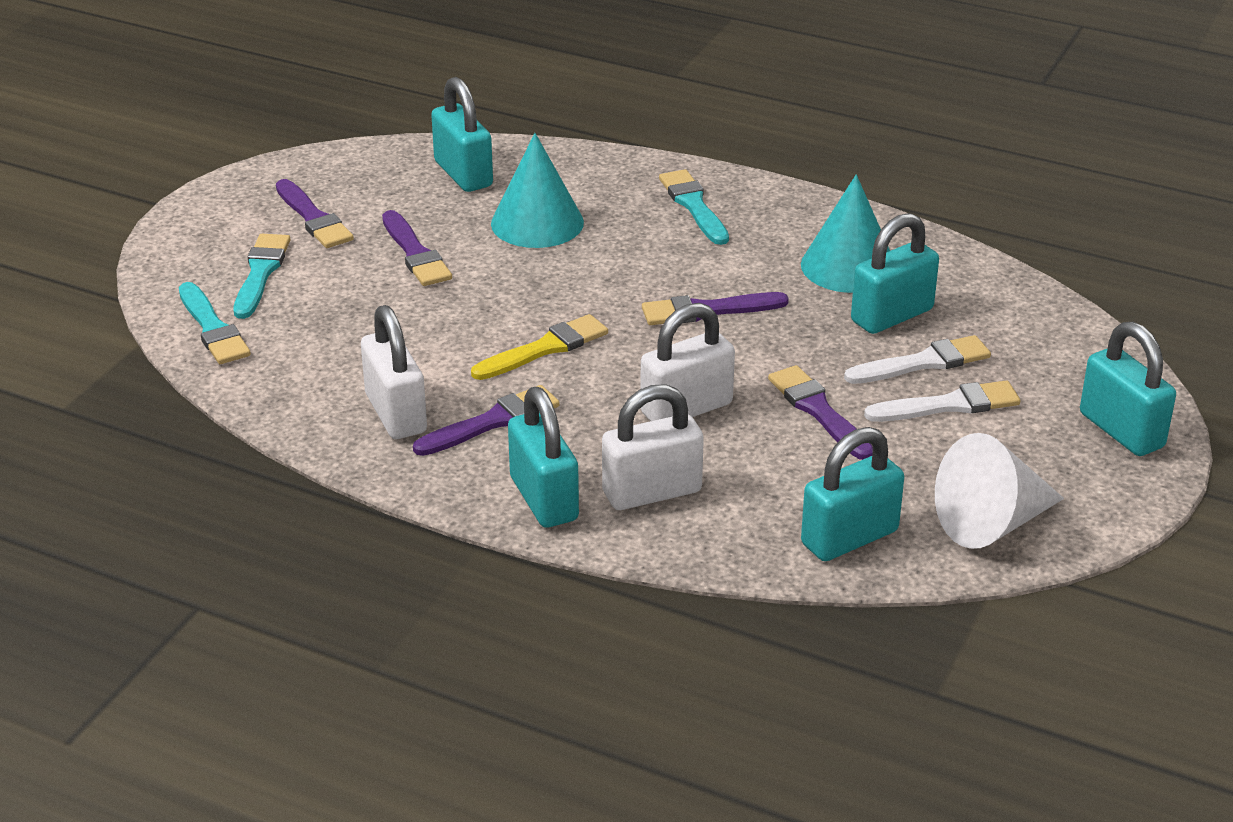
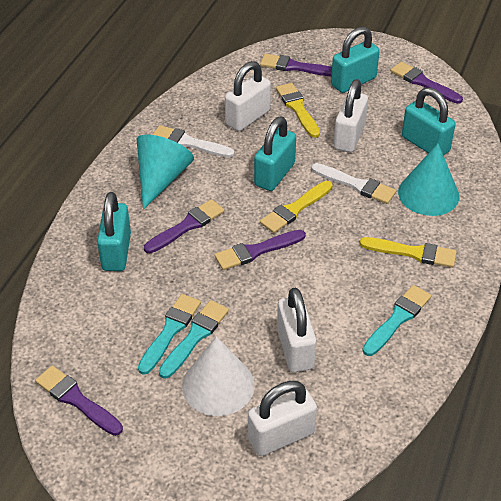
turquoise padlock: 5 -> 4
white padlock: 3 -> 4
yellow brush: 1 -> 3

